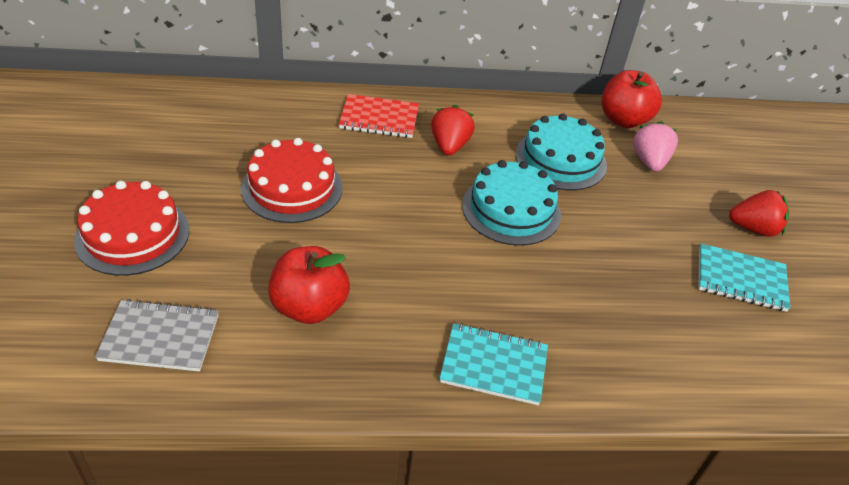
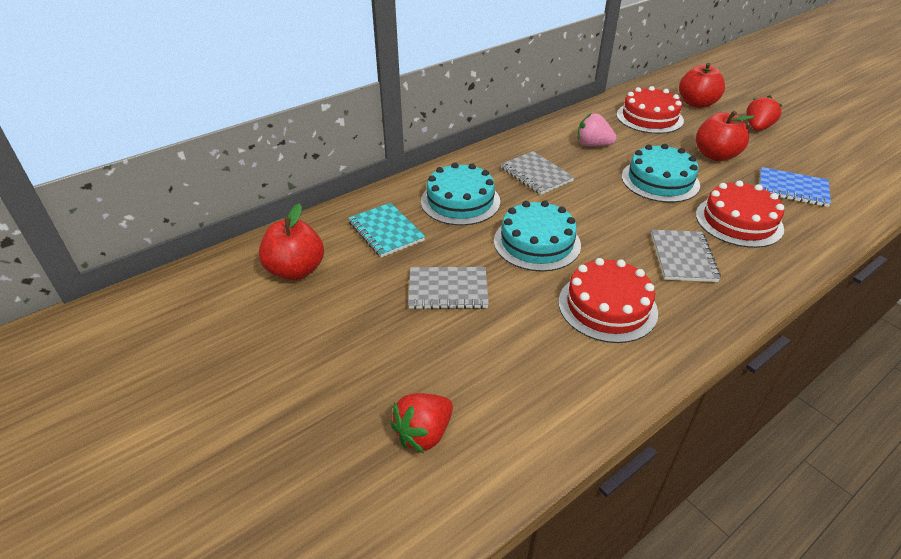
blue notebook: 0 -> 1
grey notebook: 1 -> 3
red apple: 2 -> 3
red cake: 2 -> 3
red notebook: 1 -> 0
turquoise cake: 2 -> 3
turquoise notebook: 2 -> 1

